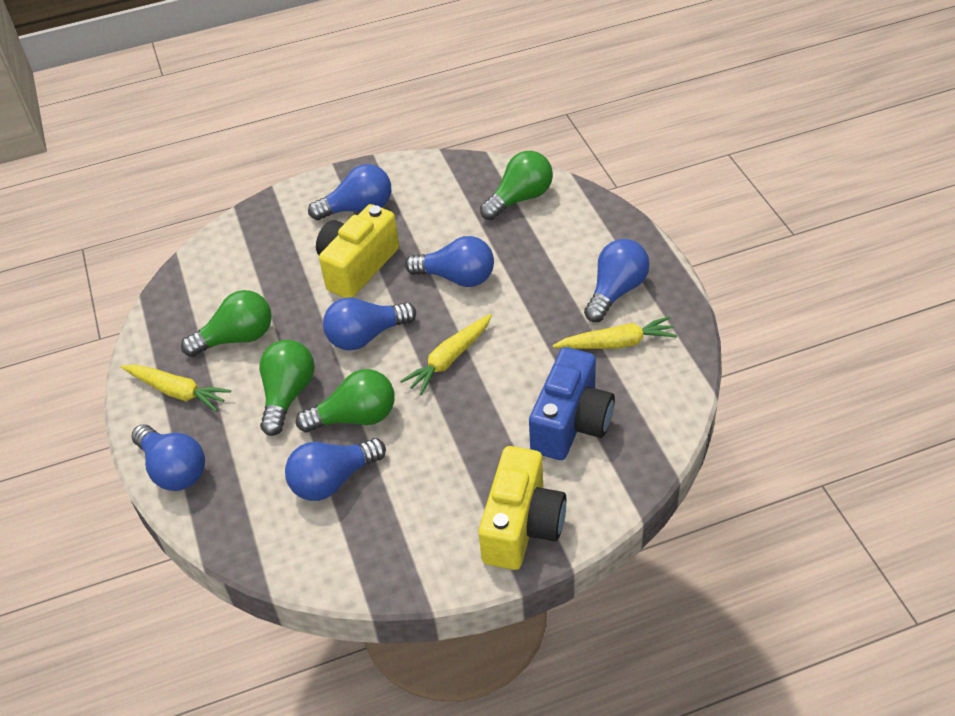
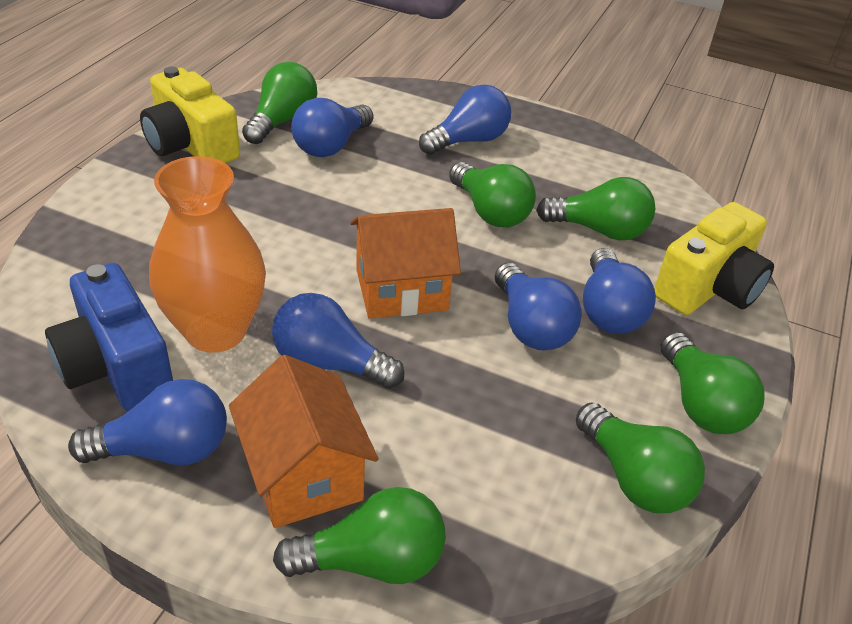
green light bulb: 4 -> 6
orange house: 0 -> 2
orange vase: 0 -> 1
yellow carrot: 3 -> 0

